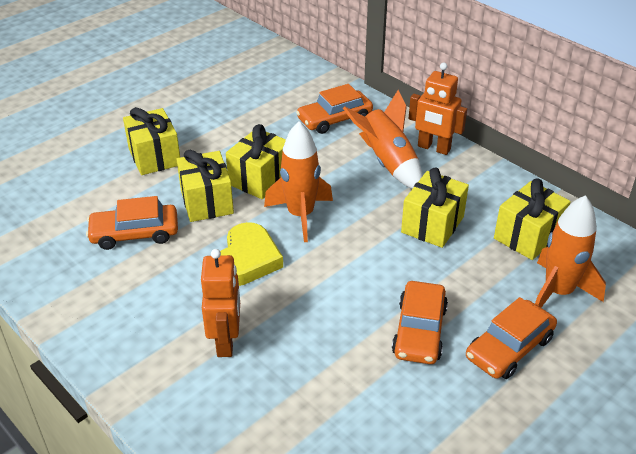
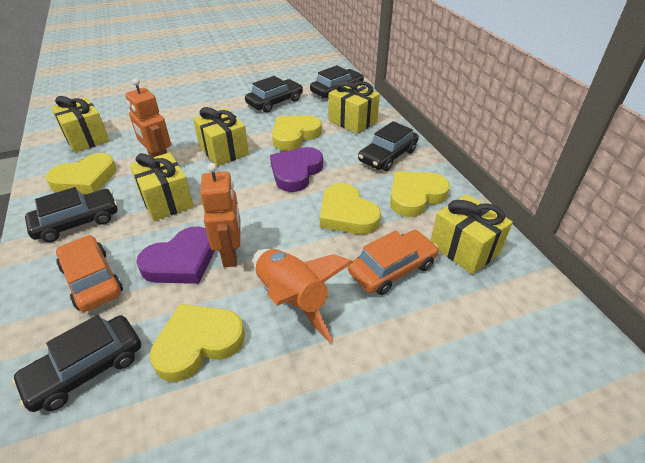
black car: 0 -> 5
orange car: 4 -> 2
orange rocket: 3 -> 1
purple heart: 0 -> 2
yellow heart: 1 -> 5

